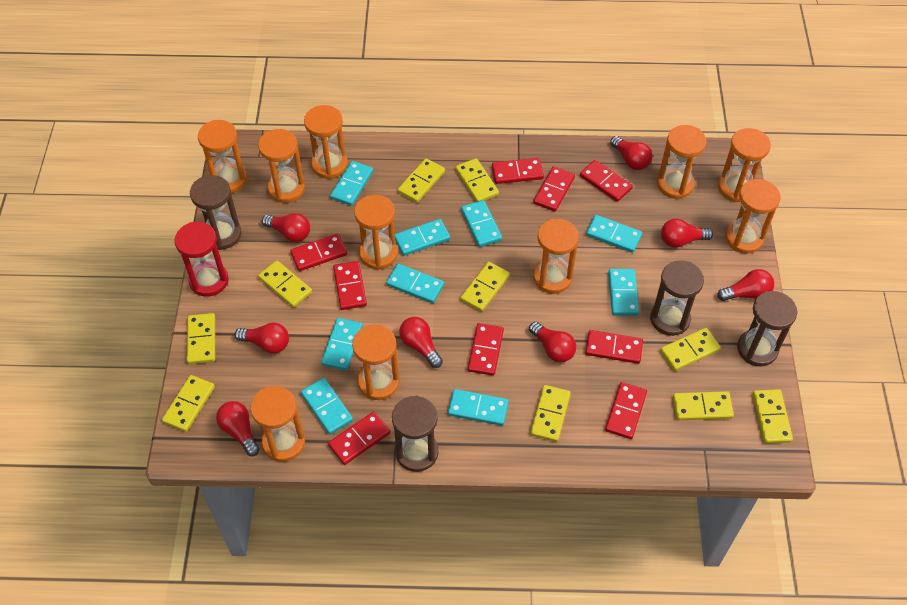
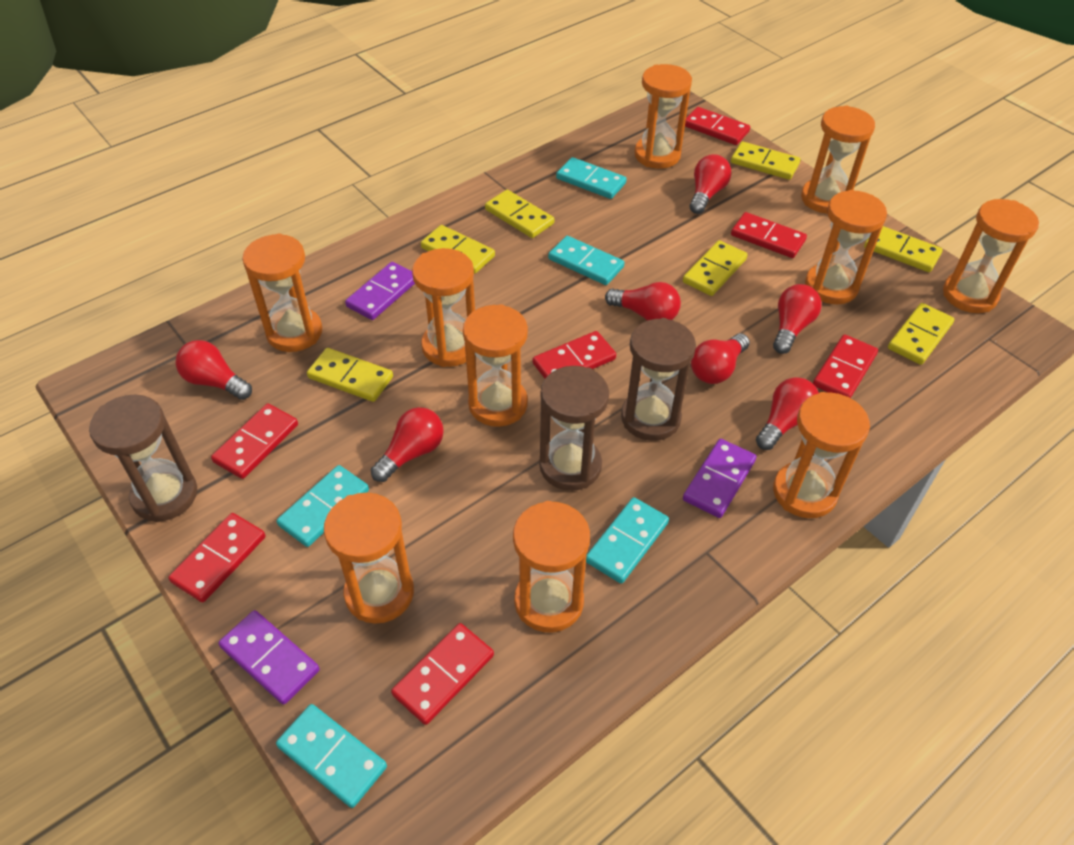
brown hourglass: 4 -> 3
purple domino: 0 -> 3
red domino: 9 -> 7
red hourglass: 1 -> 0
red light bulb: 8 -> 7
turquoise domino: 9 -> 5
yellow domino: 10 -> 7

